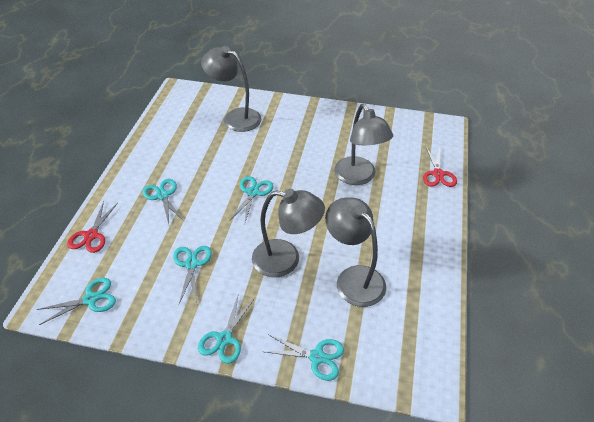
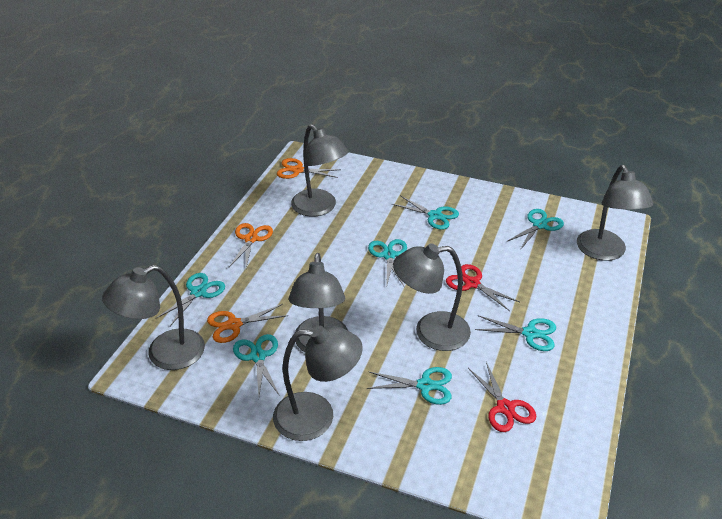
grey lamp: 4 -> 6
orange scissors: 0 -> 3
turquoise scissors: 6 -> 7

